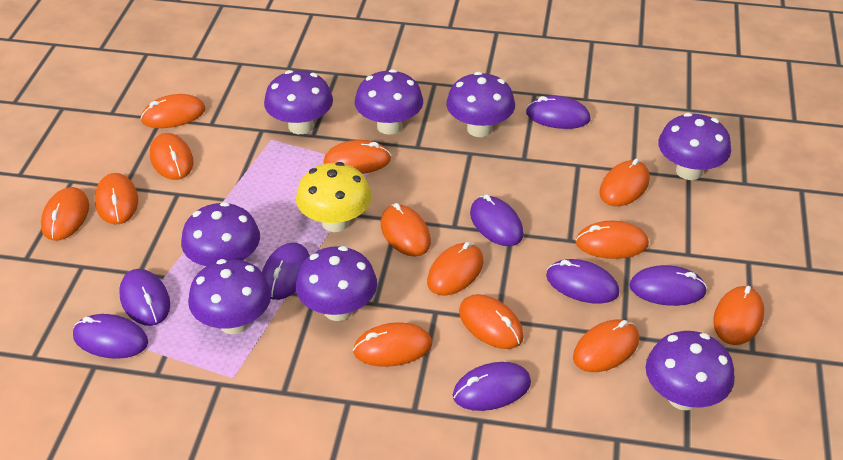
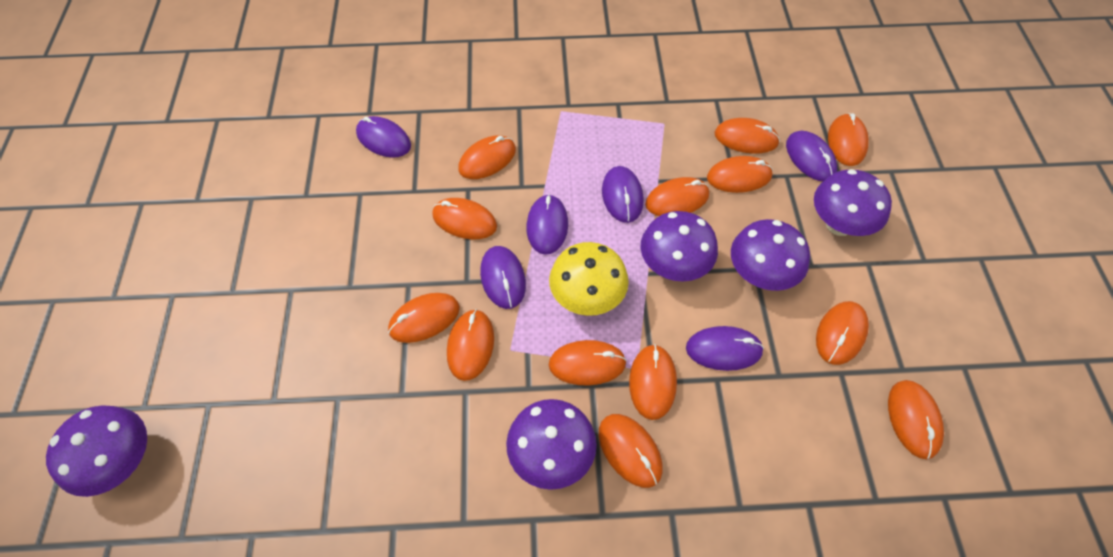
purple mouse: 8 -> 6
purple mushroom: 8 -> 5

